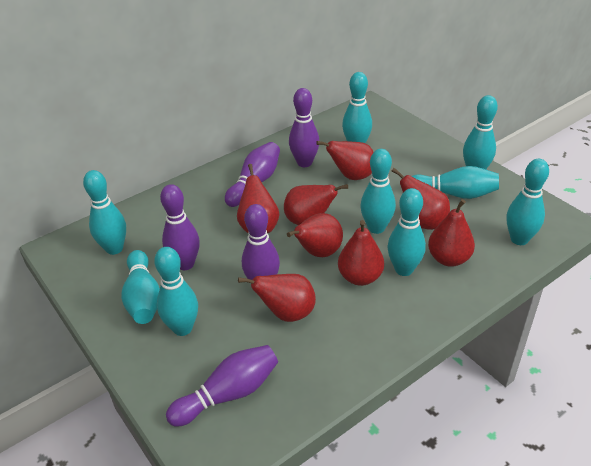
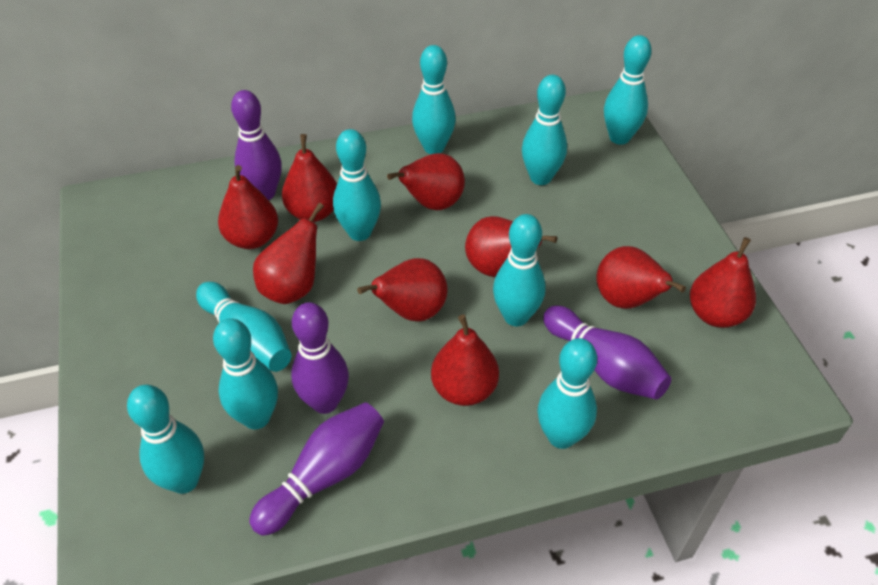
purple bowling pin: 5 -> 4
red pear: 8 -> 9

